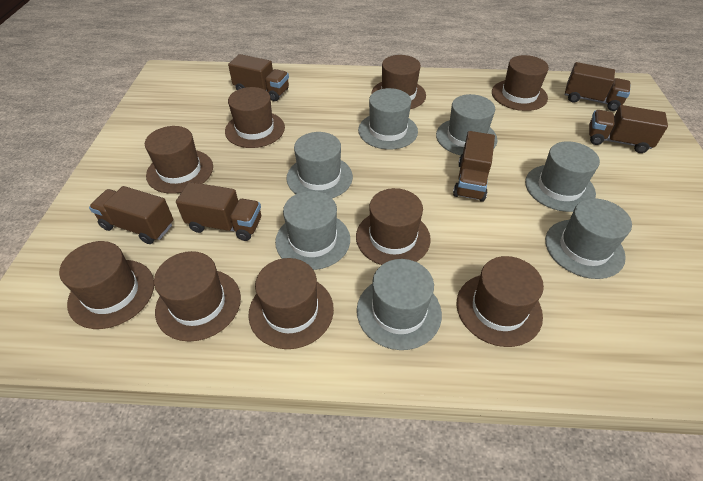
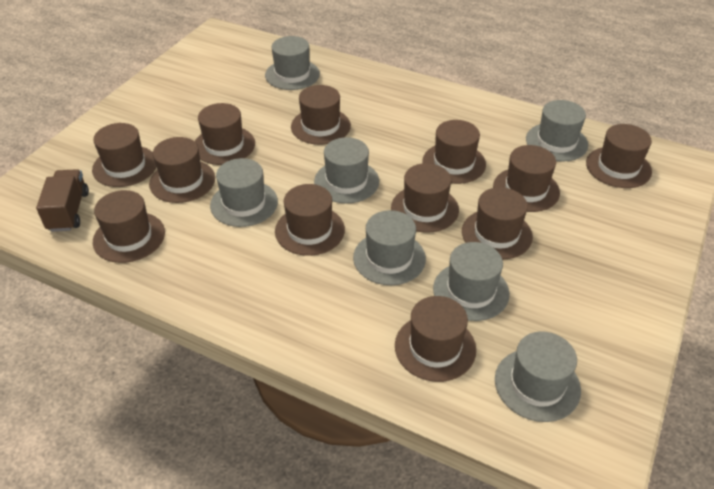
brown hat: 9 -> 12
brown truck: 6 -> 1

